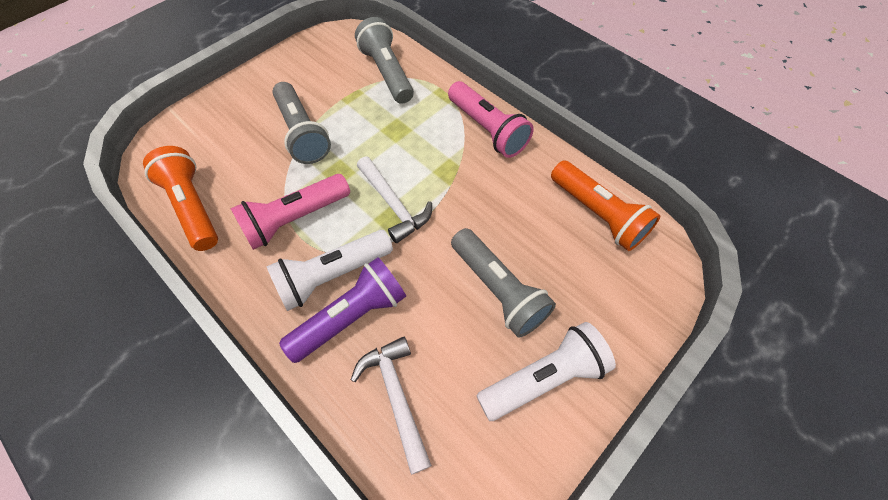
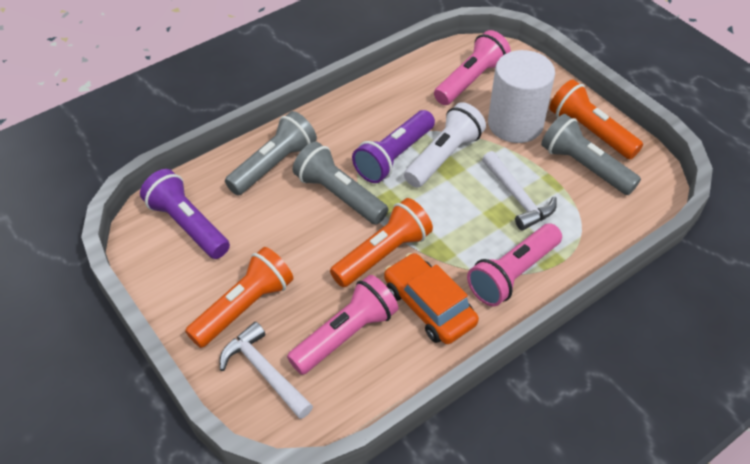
orange car: 0 -> 1
orange flashlight: 2 -> 3
pink flashlight: 2 -> 3
purple flashlight: 1 -> 2
white cylinder: 0 -> 1
white flashlight: 2 -> 1

